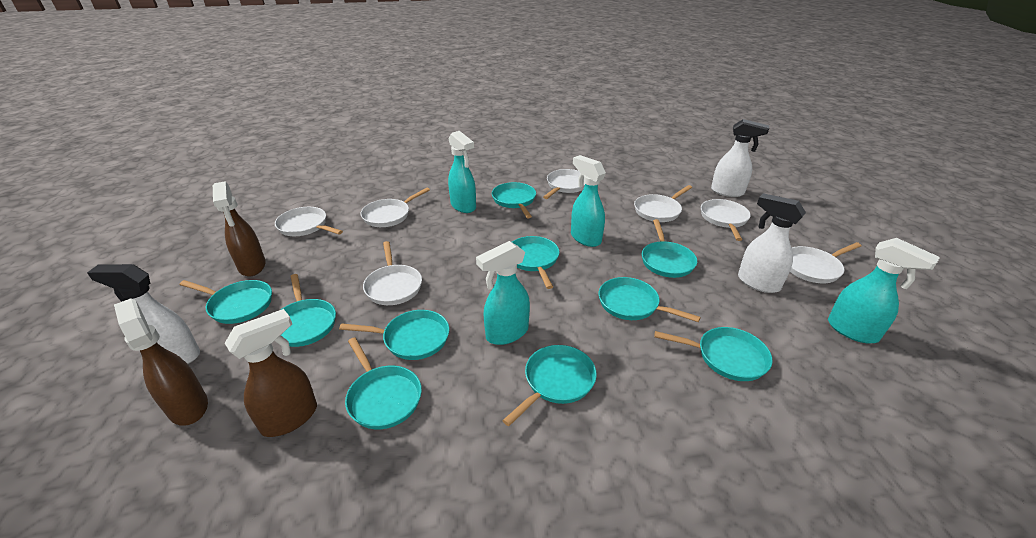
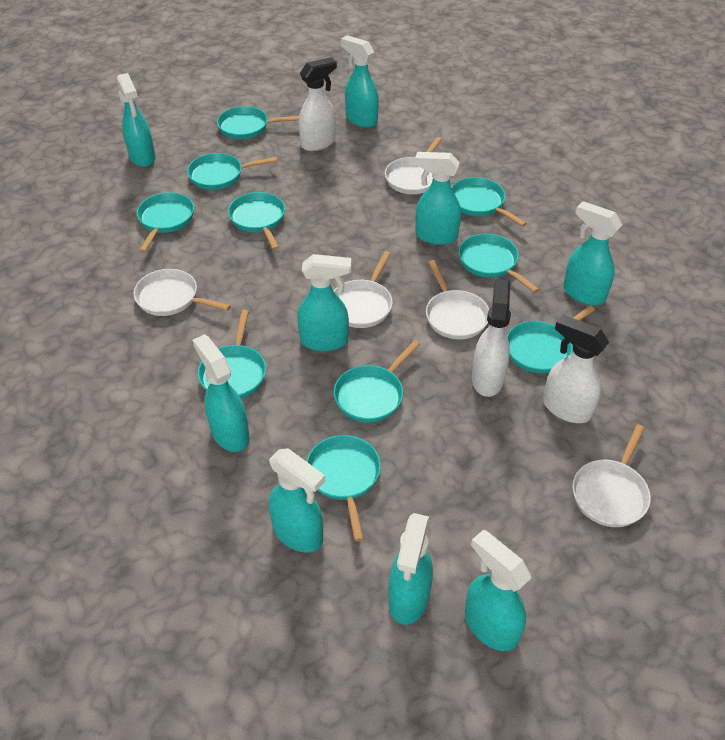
brown spray bottle: 3 -> 0
turquoise spray bottle: 4 -> 9
white pan: 7 -> 5

